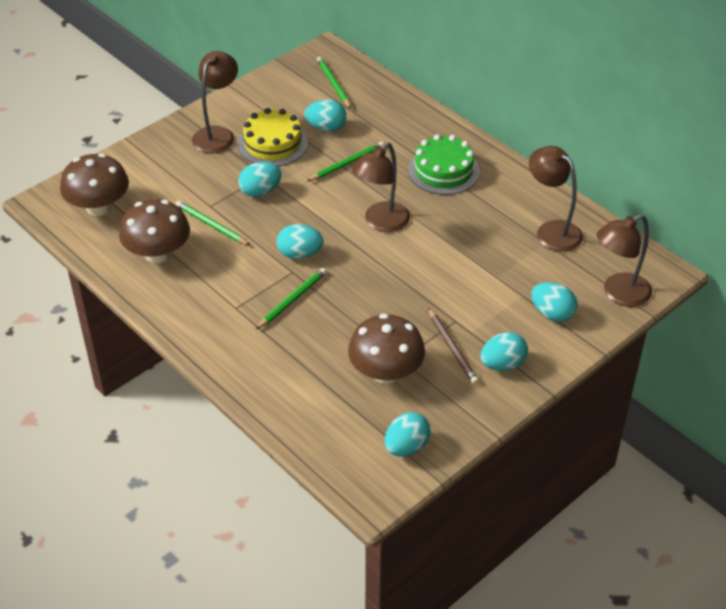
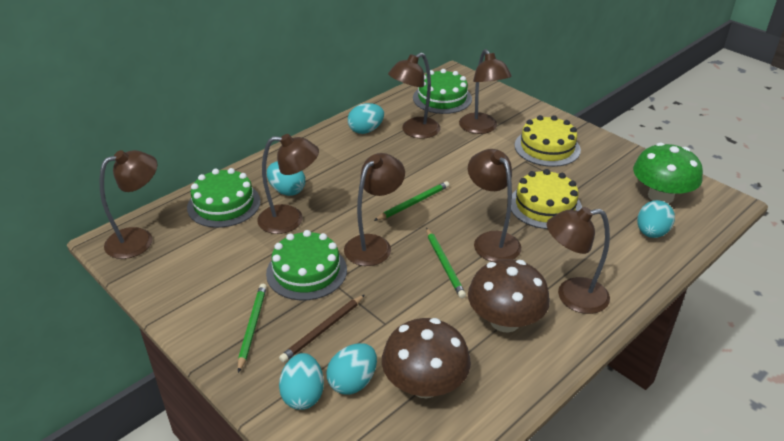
brown lamp: 4 -> 7
brown mushroom: 3 -> 2
green cake: 1 -> 3
green mushroom: 0 -> 1
green pencil: 4 -> 3
turquoise egg: 6 -> 5
yellow cake: 1 -> 2

